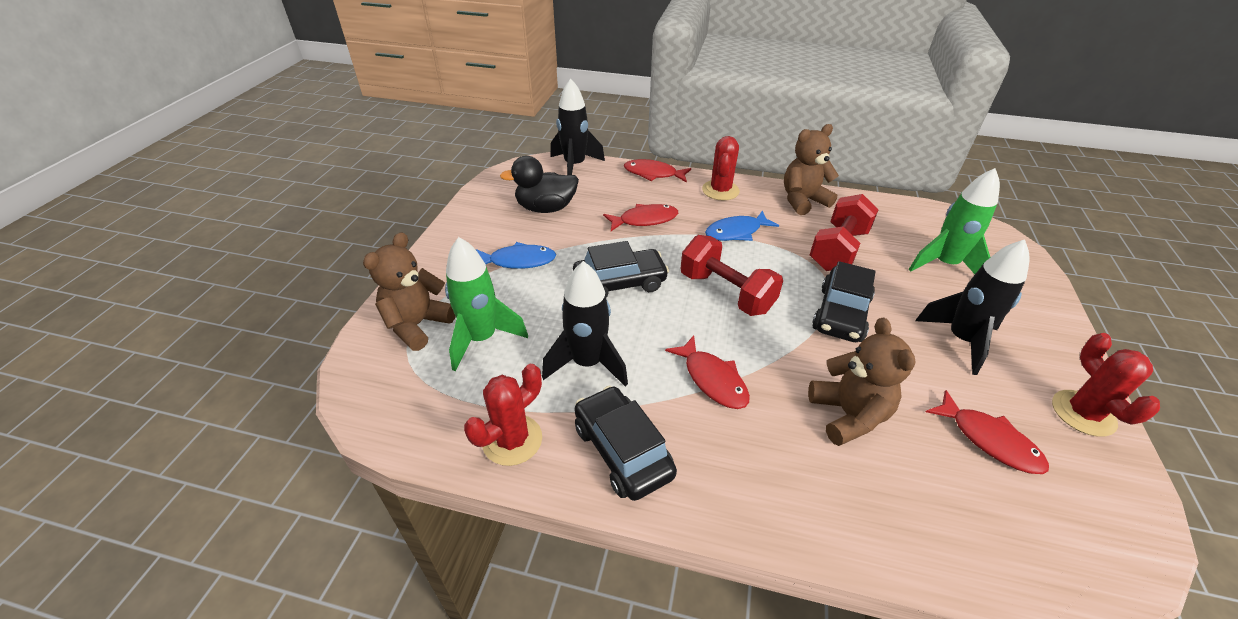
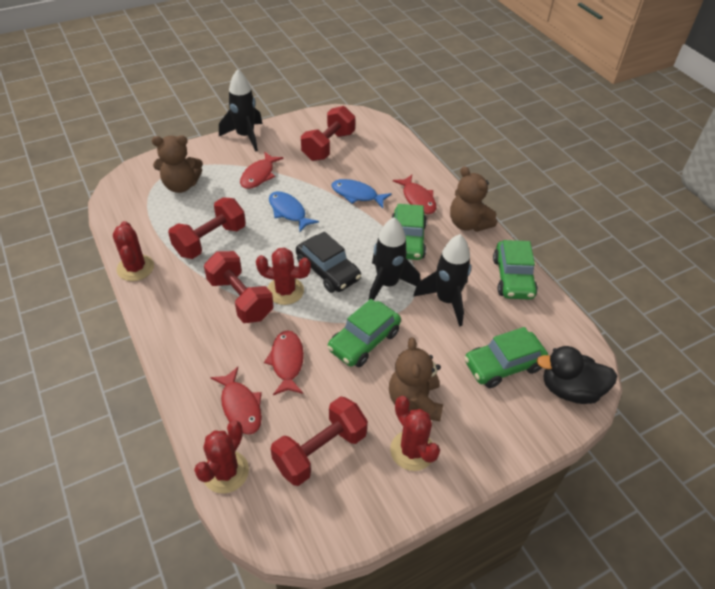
black car: 3 -> 1
green car: 0 -> 4
green rocket: 2 -> 0
red cactus: 3 -> 4
red dumbbell: 2 -> 4

